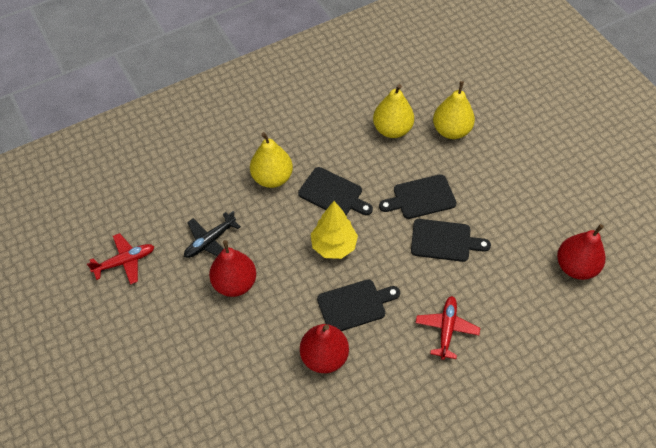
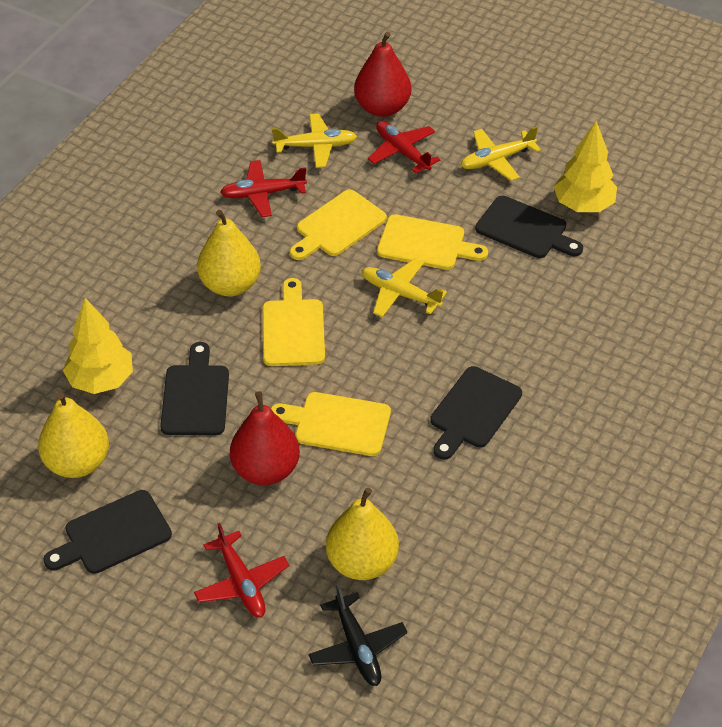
red pear: 3 -> 2
red plane: 2 -> 3
yellow cutting board: 0 -> 4
yellow plane: 0 -> 3
yellow tree: 1 -> 2

